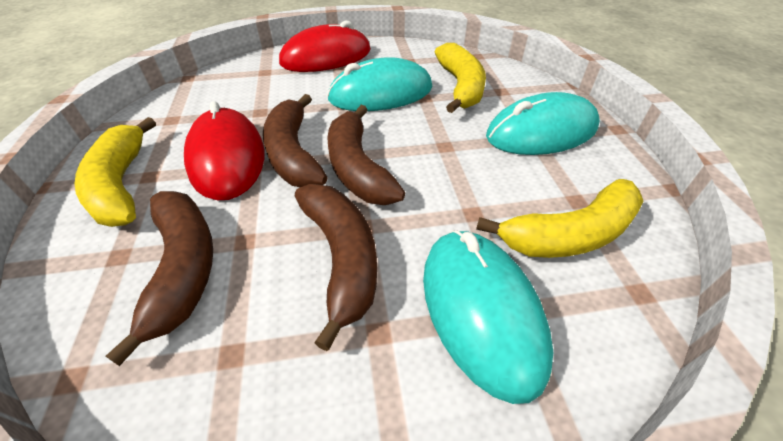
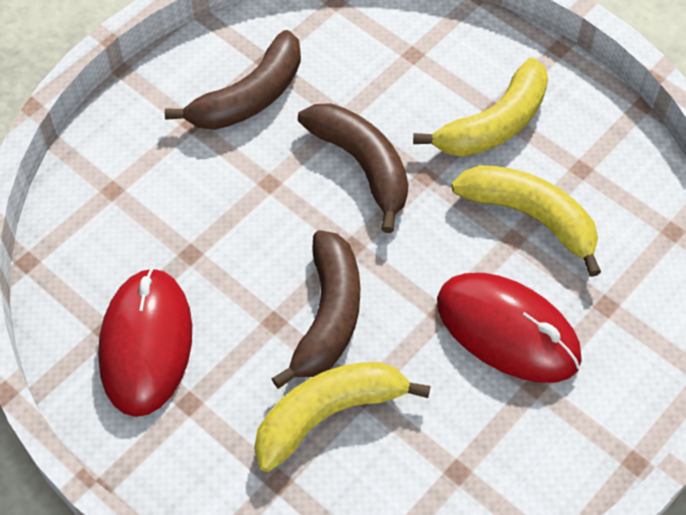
brown banana: 4 -> 3
turquoise mouse: 3 -> 0

